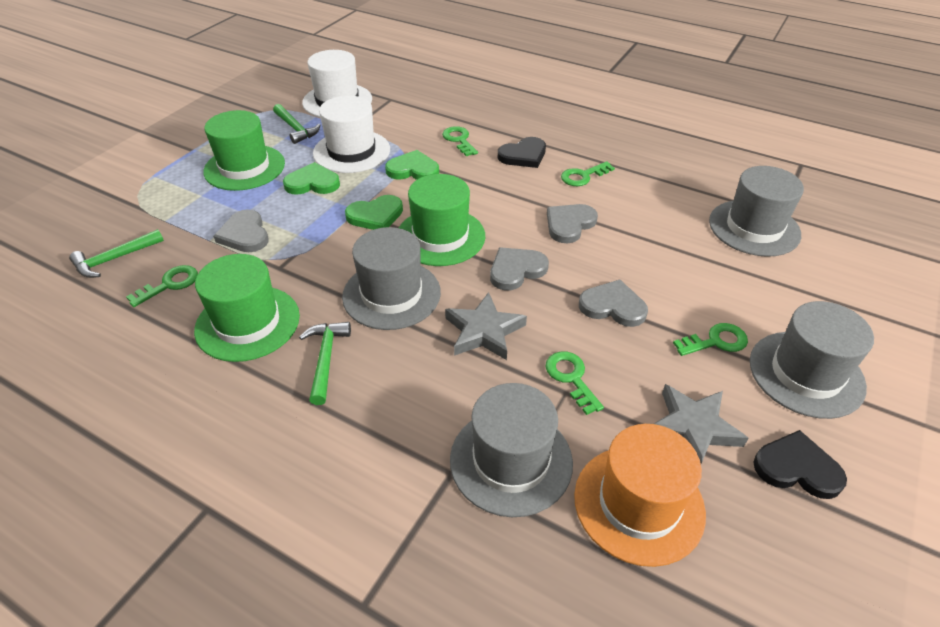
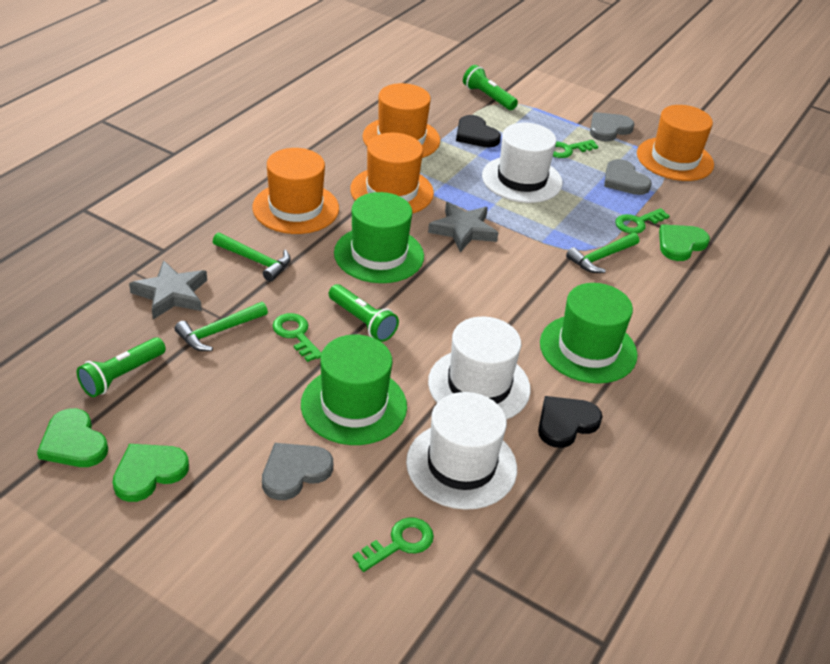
green flashlight: 0 -> 3
green key: 5 -> 4
grey hat: 4 -> 0
grey heart: 4 -> 3
orange hat: 1 -> 4
white hat: 2 -> 3

